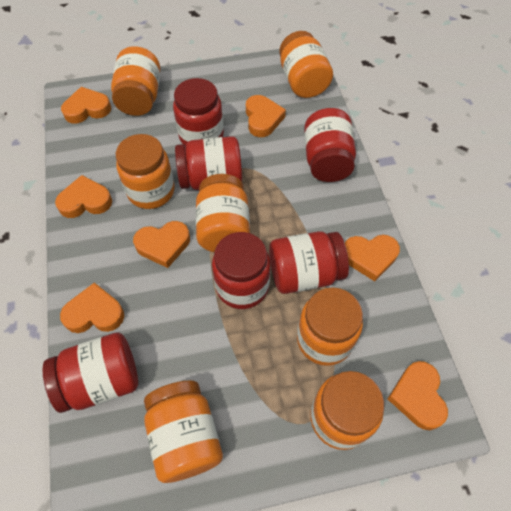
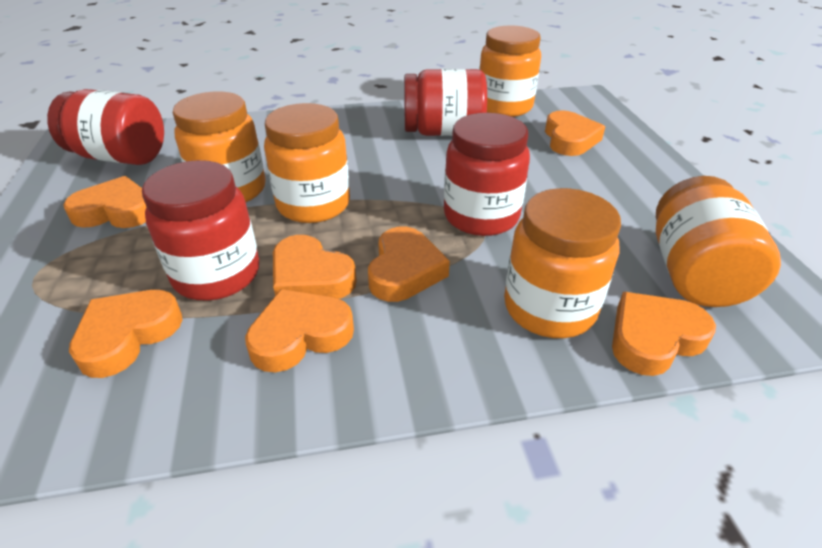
orange jar: 7 -> 5
red jar: 6 -> 4

